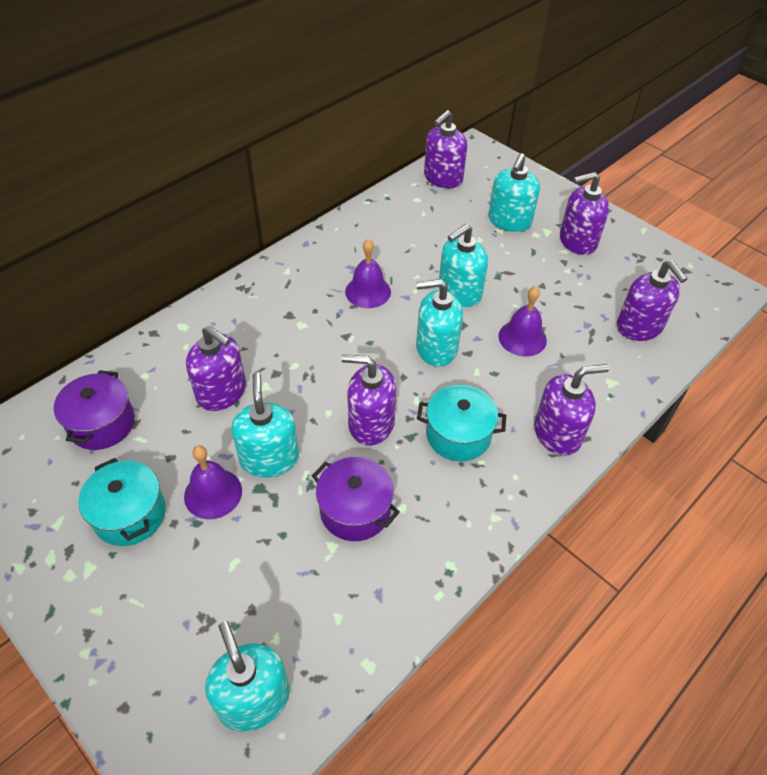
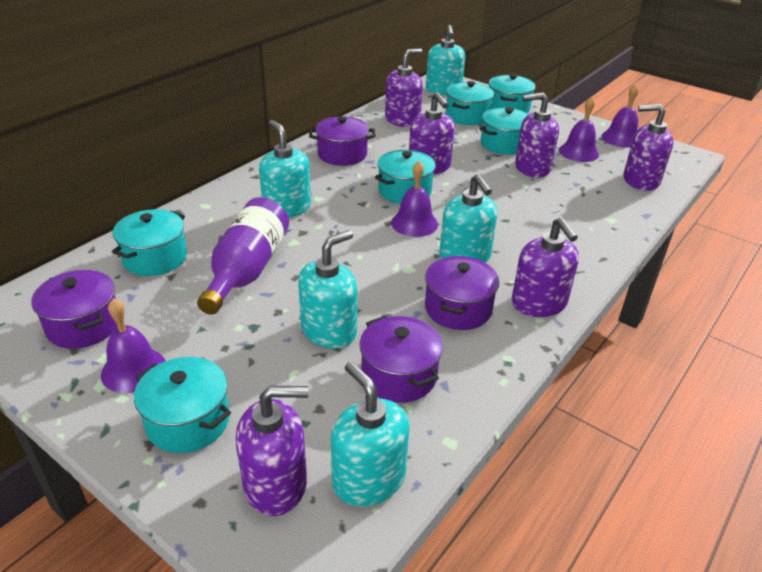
purple bell: 3 -> 4
purple bottle: 0 -> 1
purple pot: 2 -> 4
turquoise pot: 2 -> 6

